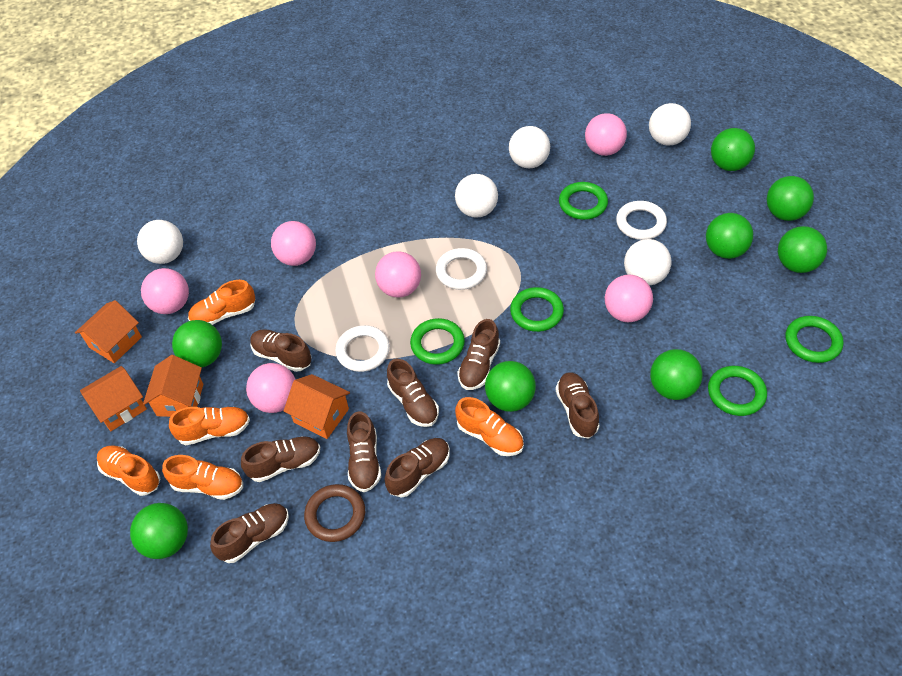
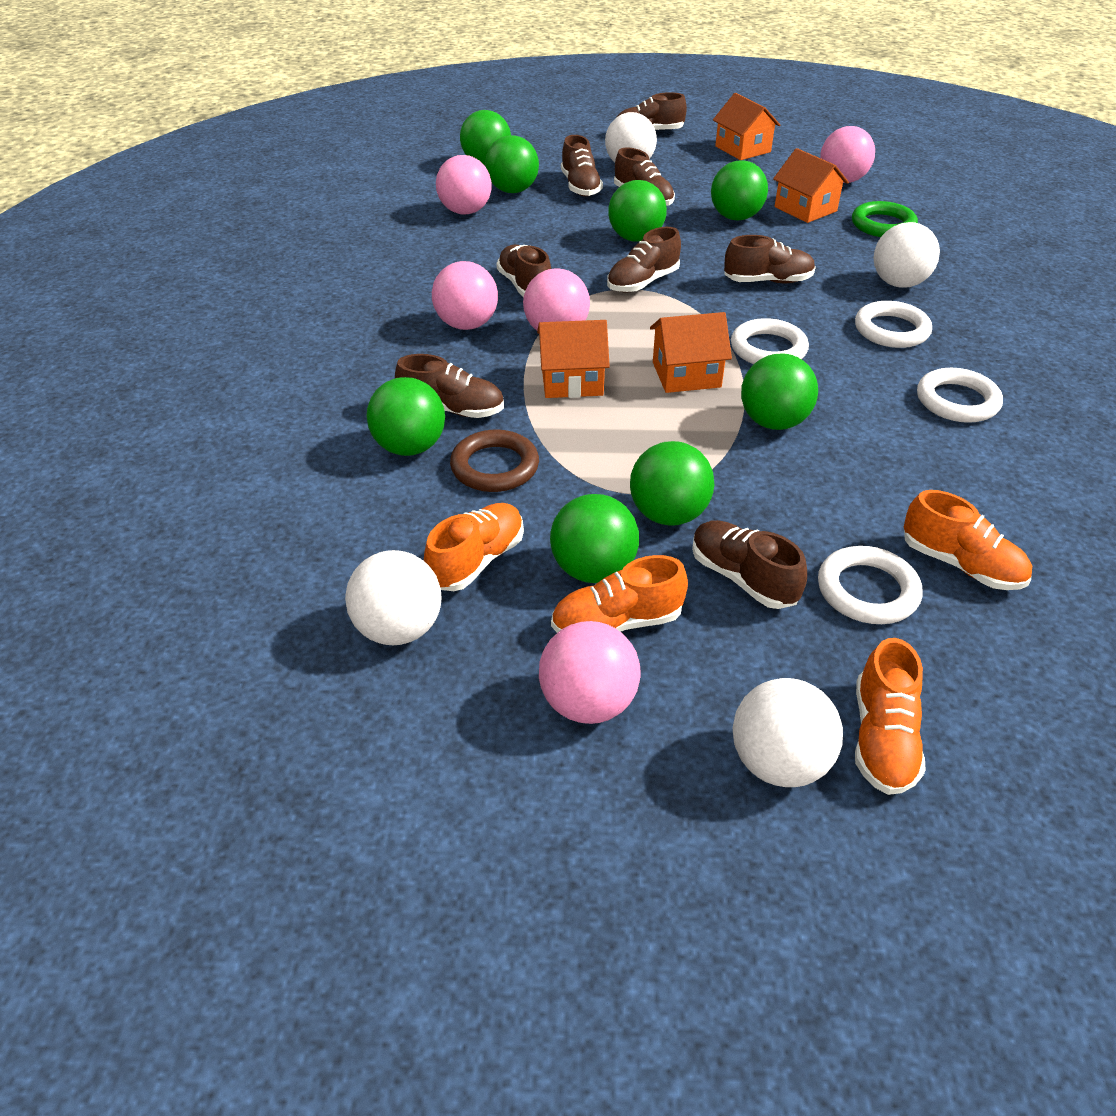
green ring: 5 -> 1
orange shoe: 5 -> 4
pink ball: 6 -> 5
white ball: 5 -> 4
white ring: 3 -> 4

